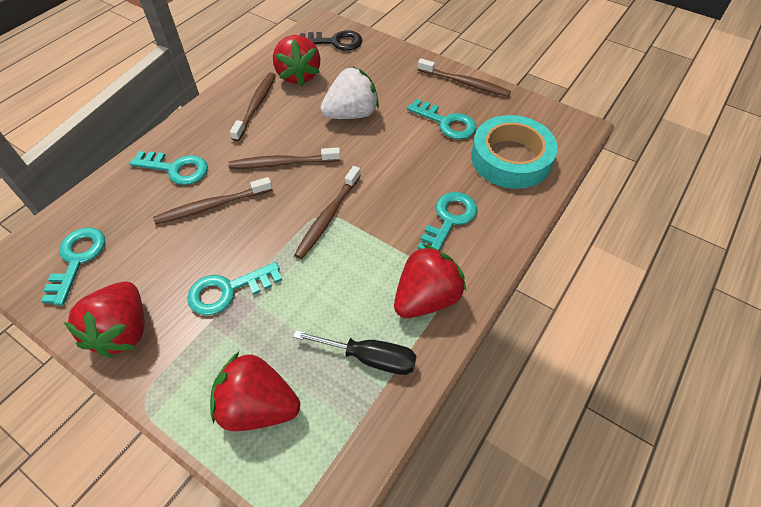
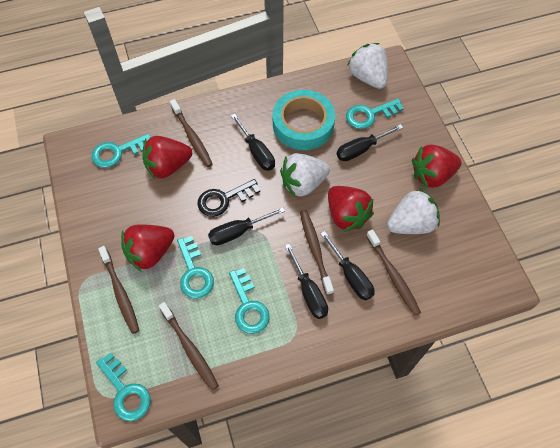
black screwdriver: 1 -> 5
white strawberry: 1 -> 3

